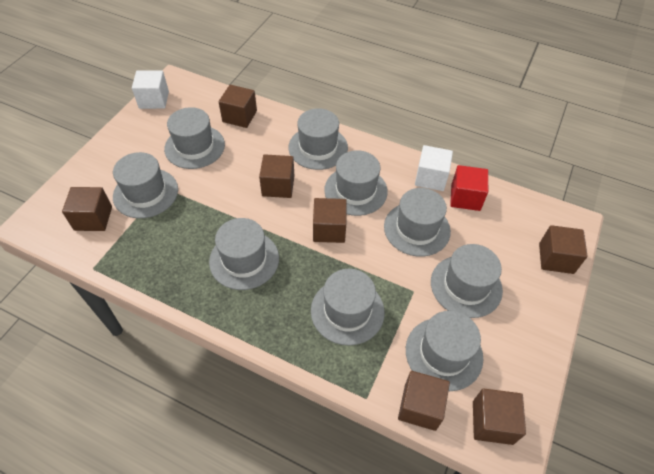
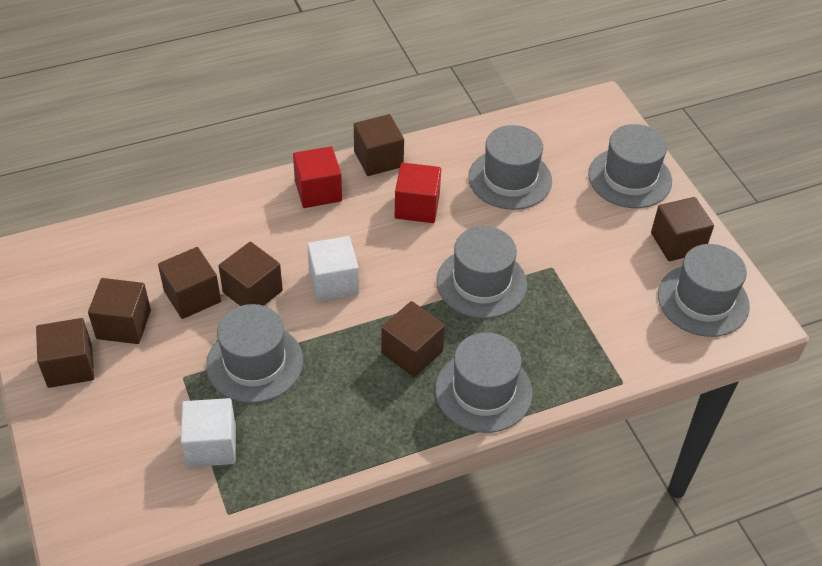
grey hat: 9 -> 6
red cube: 1 -> 2

